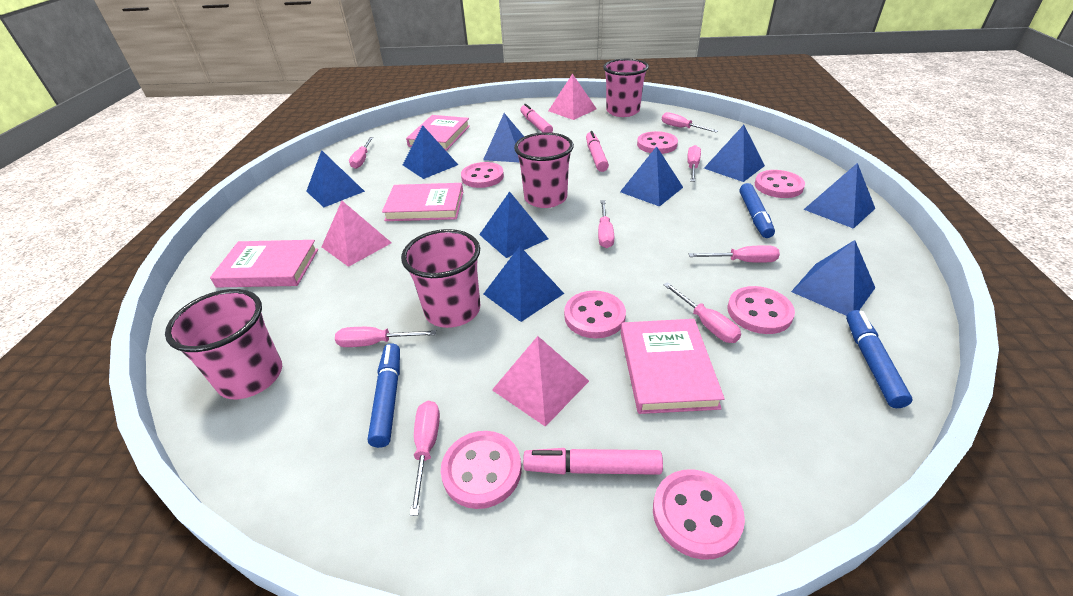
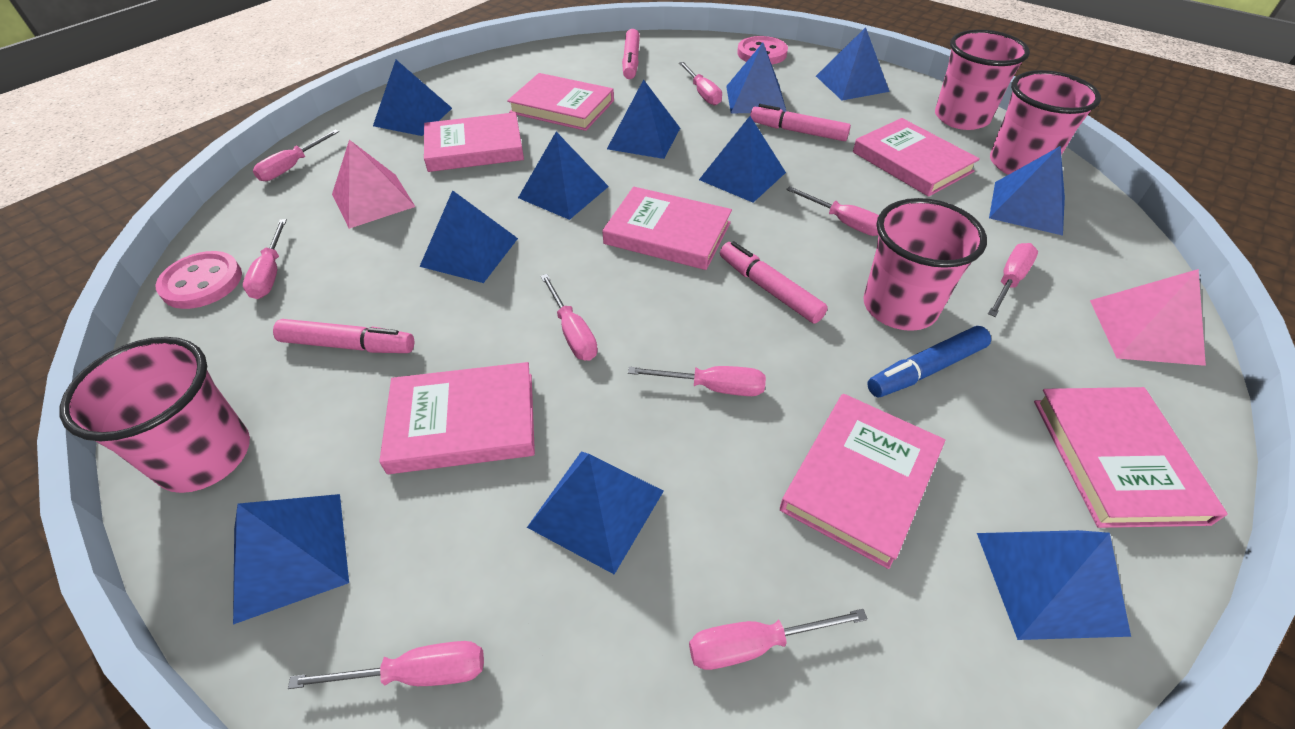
blue marker: 3 -> 1
blue pyramid: 9 -> 11
pink book: 4 -> 7
pink button: 7 -> 2
pink marker: 3 -> 4
pink pyramid: 3 -> 2
pink screwdriver: 8 -> 9

